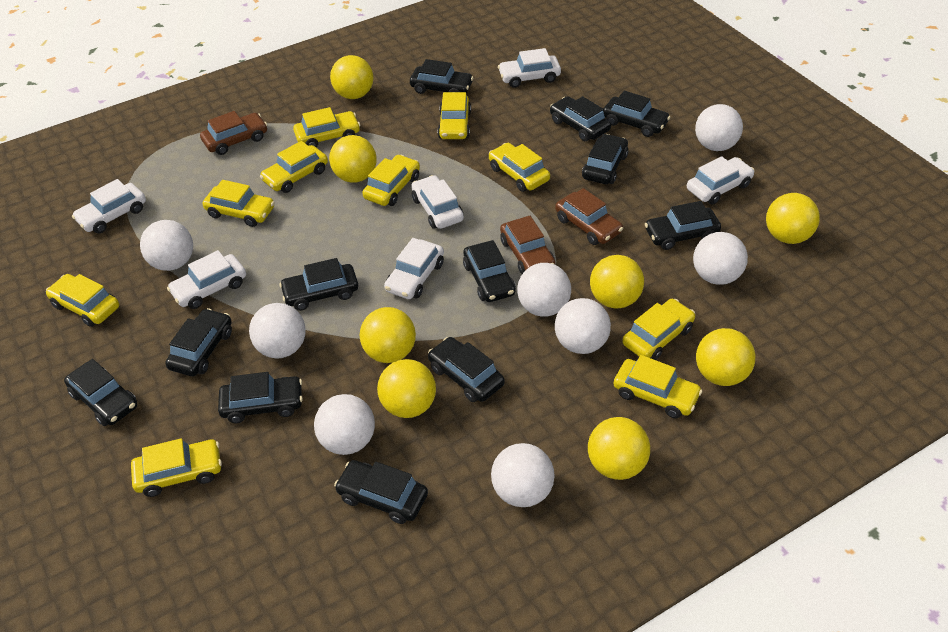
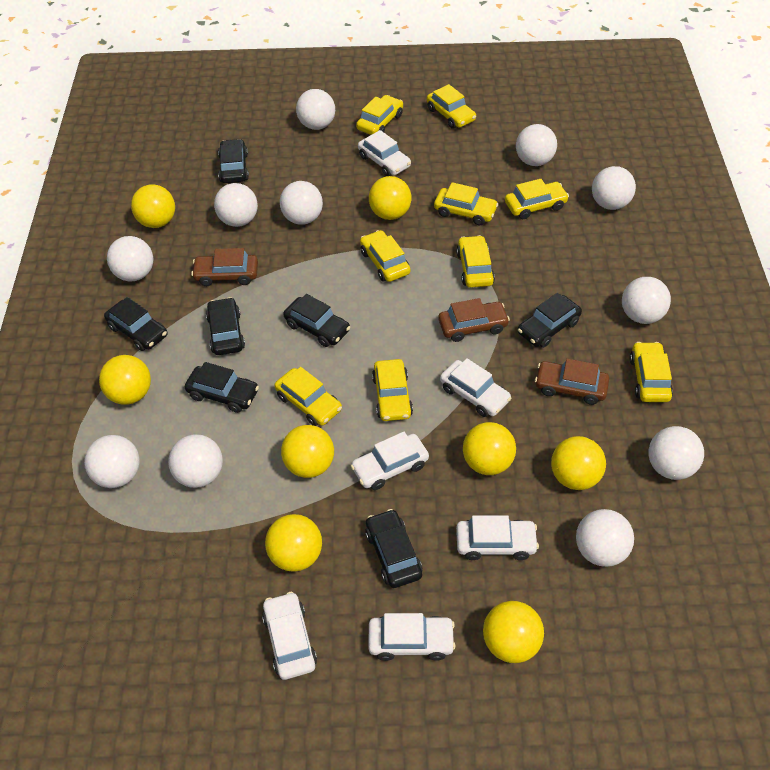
black car: 12 -> 7
white ball: 8 -> 11
yellow car: 10 -> 9

